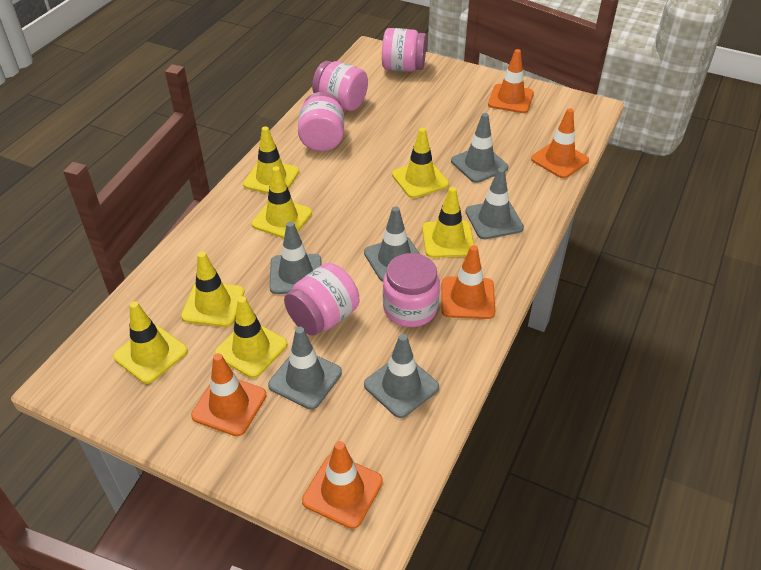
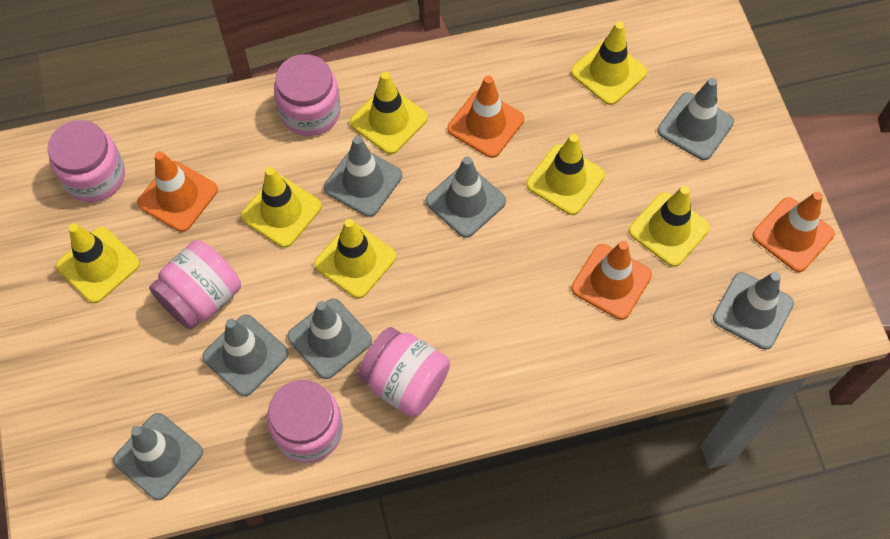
grey traffic cone: 6 -> 7
orange traffic cone: 5 -> 4

